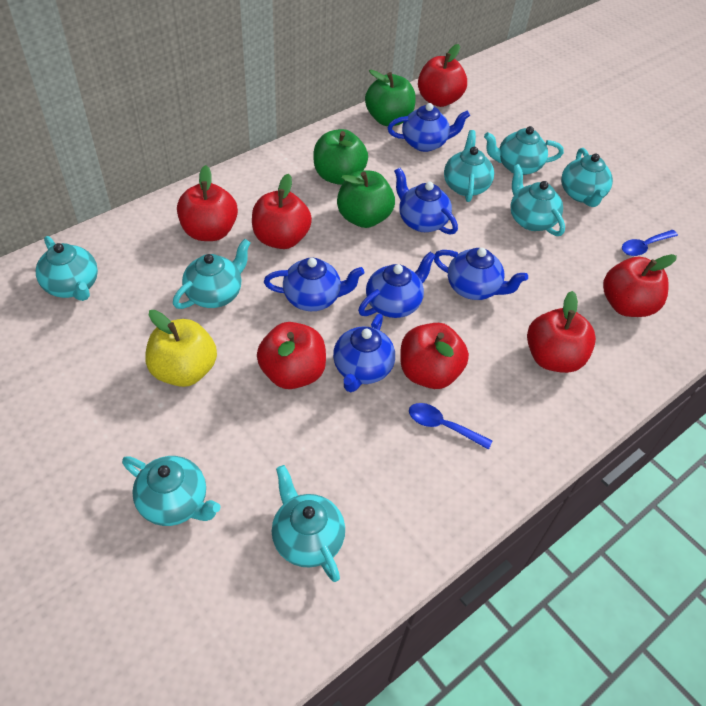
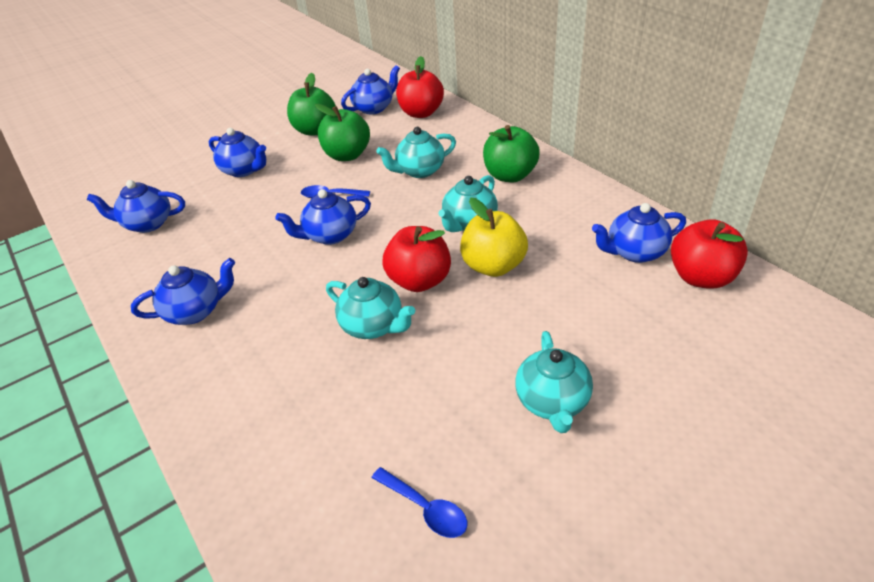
red apple: 7 -> 3
turquoise teapot: 8 -> 4

